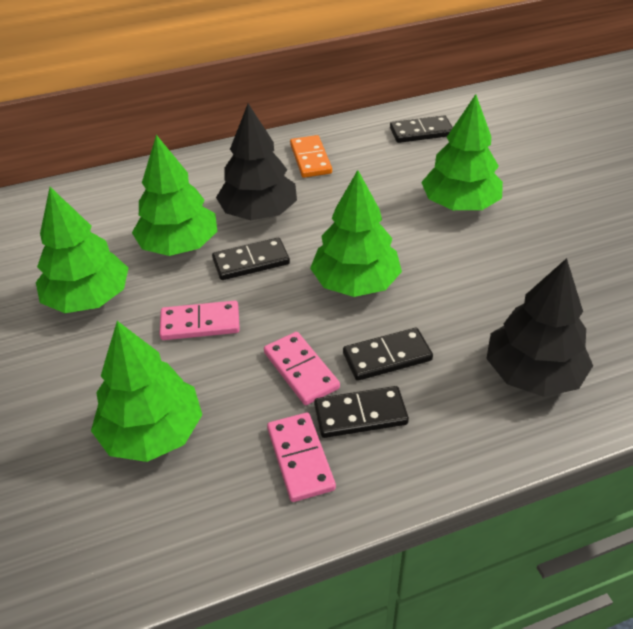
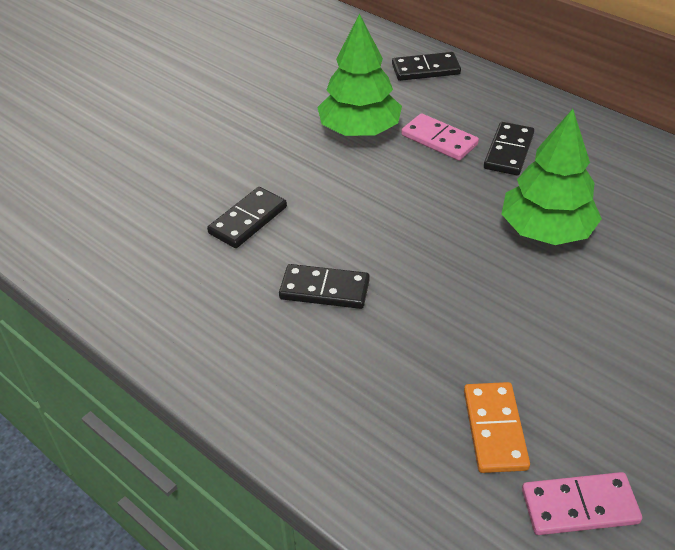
black tree: 2 -> 0
green tree: 5 -> 2
pink domino: 3 -> 2

